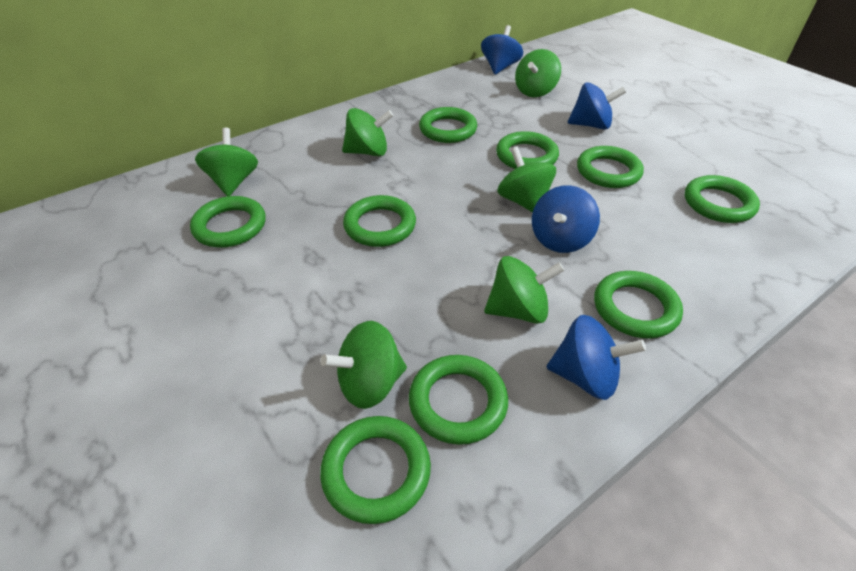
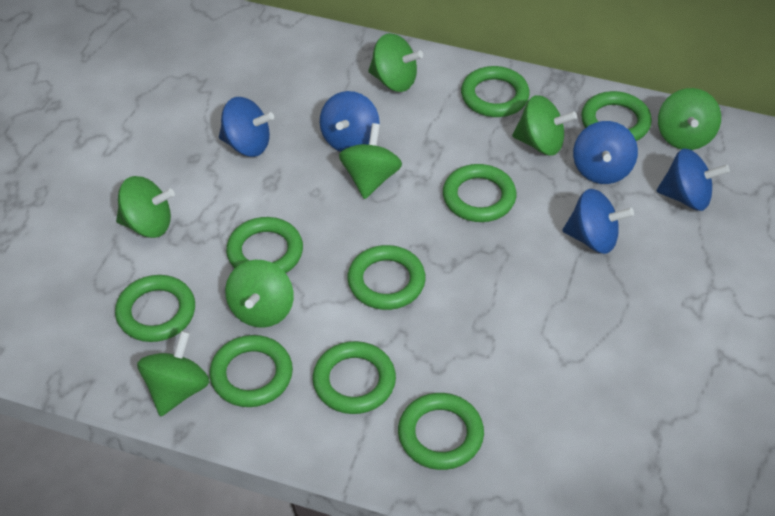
blue spinning top: 4 -> 5
green spinning top: 6 -> 7

